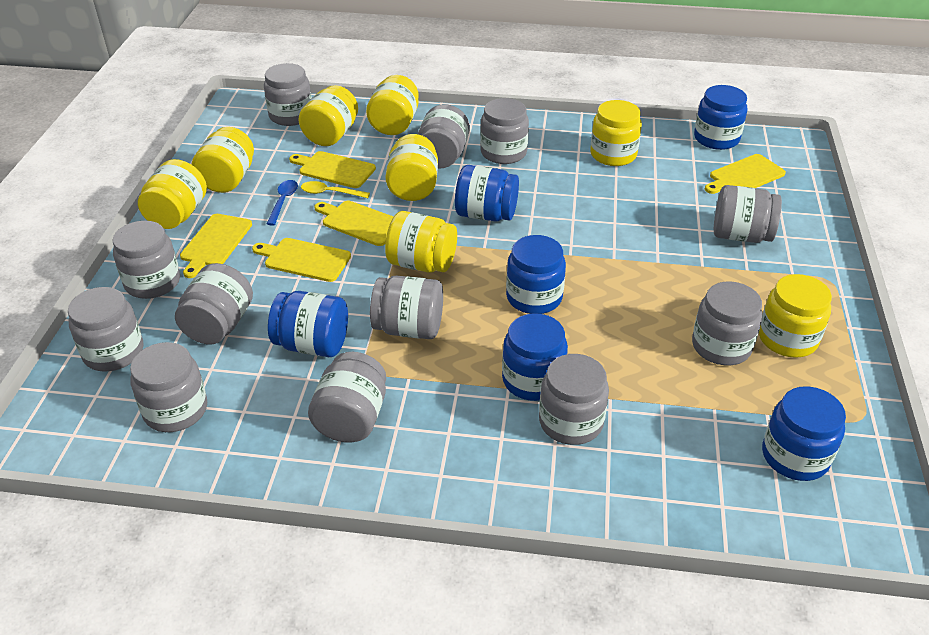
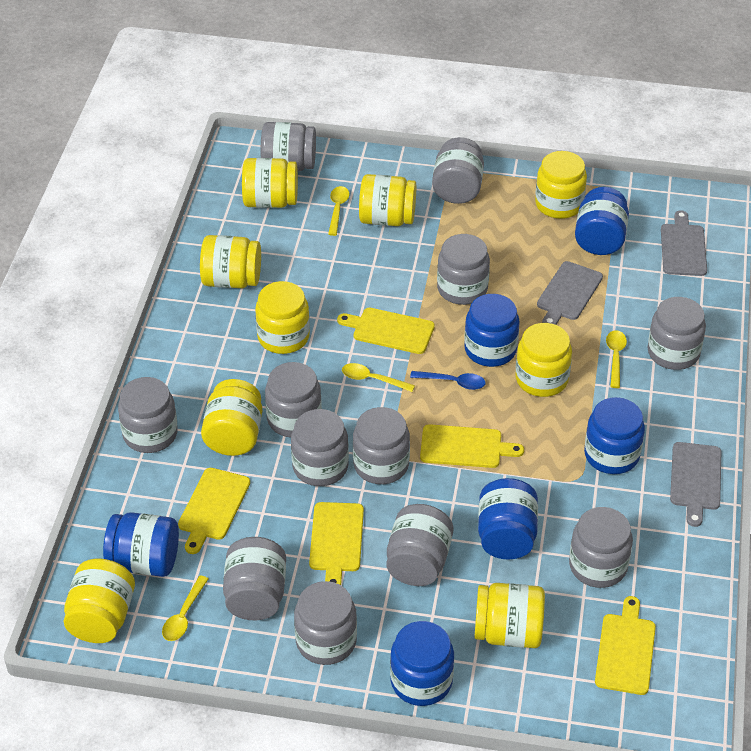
grey cutting board: 0 -> 3
yellow jar: 8 -> 9
yellow spoon: 1 -> 4

